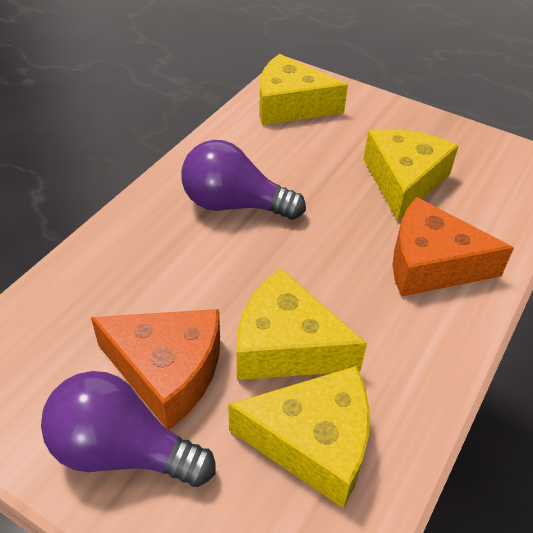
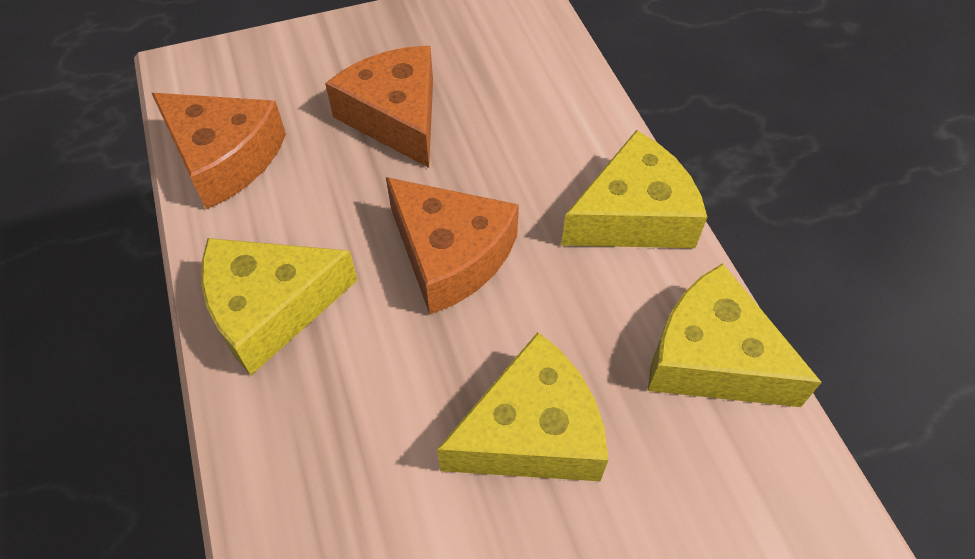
orange cheese: 2 -> 3
purple light bulb: 2 -> 0

